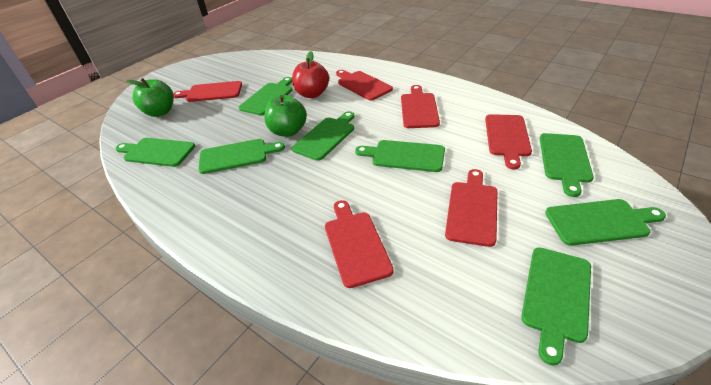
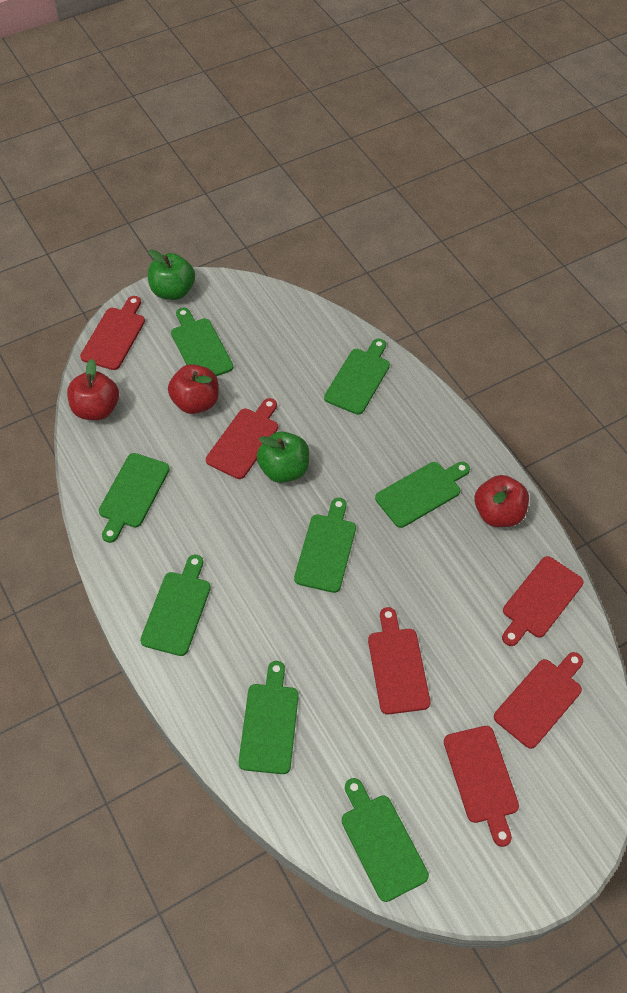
red apple: 1 -> 3

